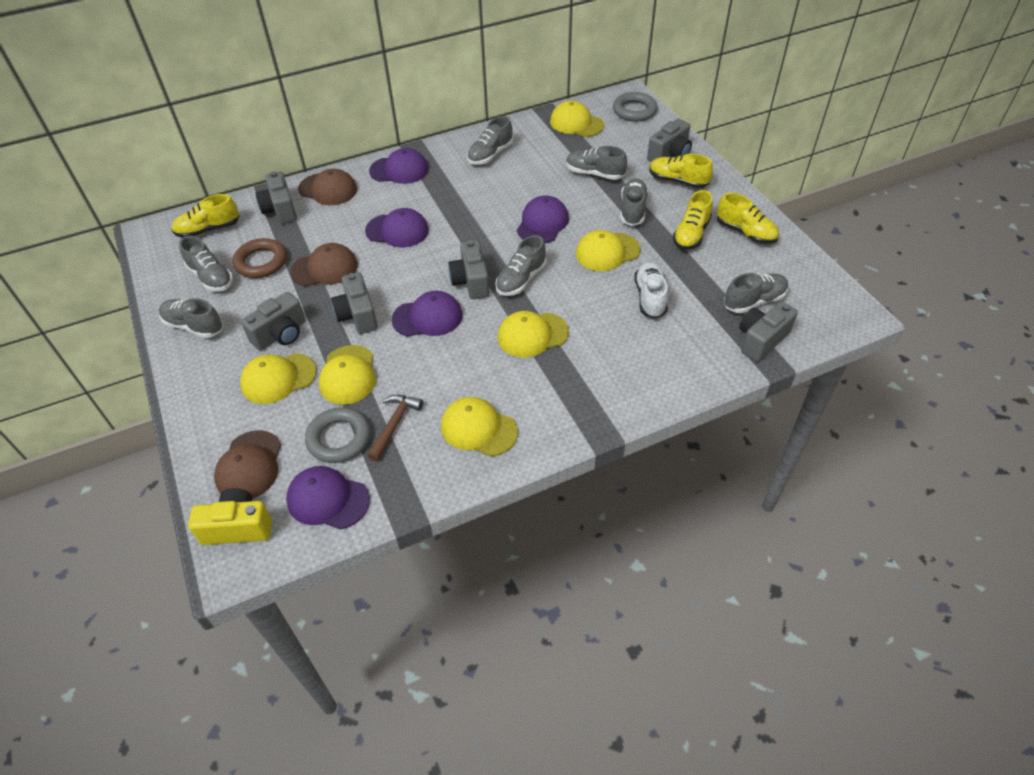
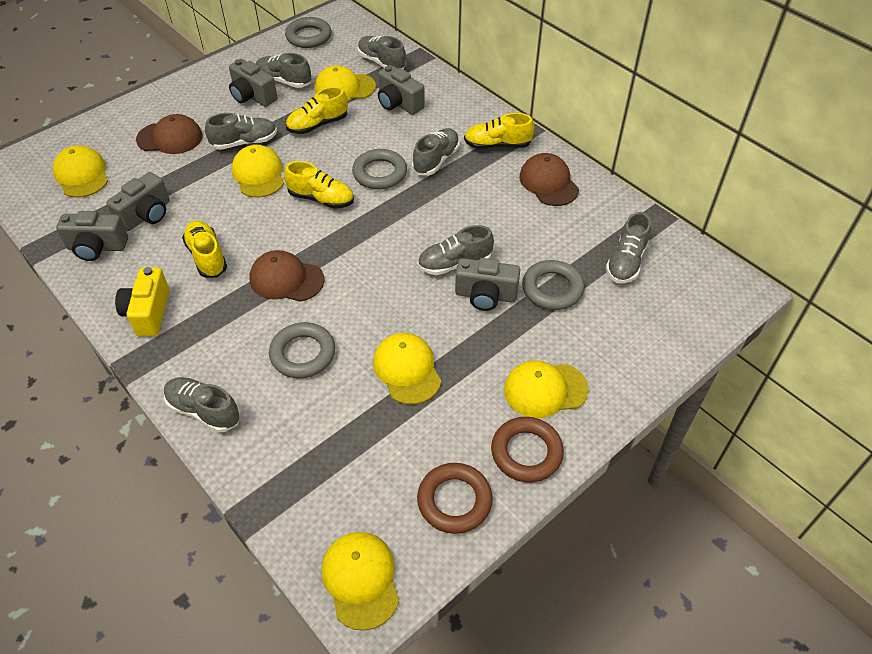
brown hammer: 1 -> 0
brown ring: 1 -> 2
grey camera: 6 -> 5
grey ring: 2 -> 4
purple cap: 5 -> 0
white shoe: 1 -> 0

